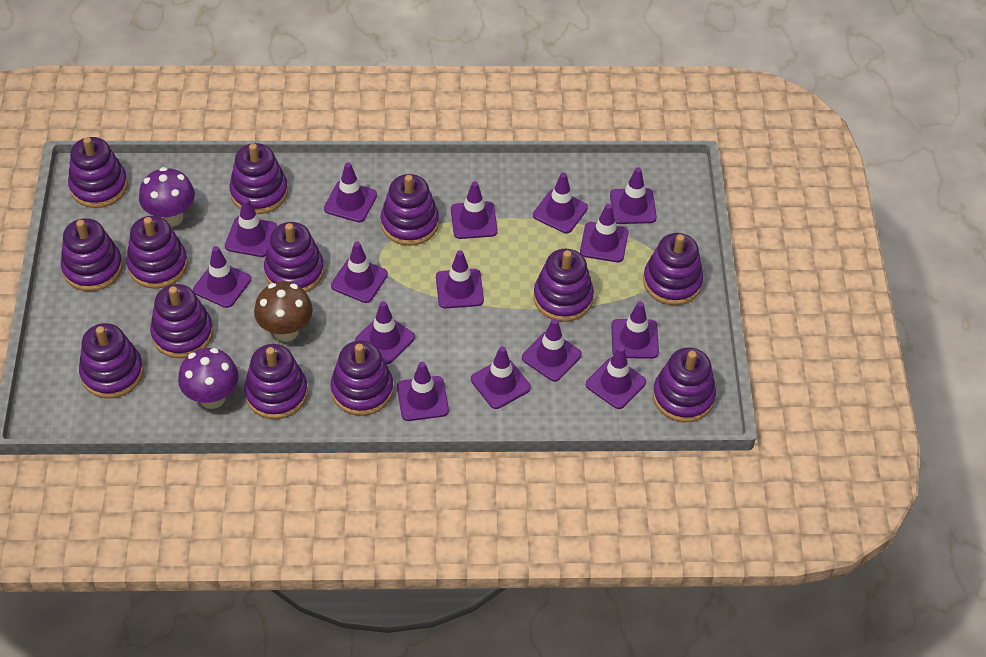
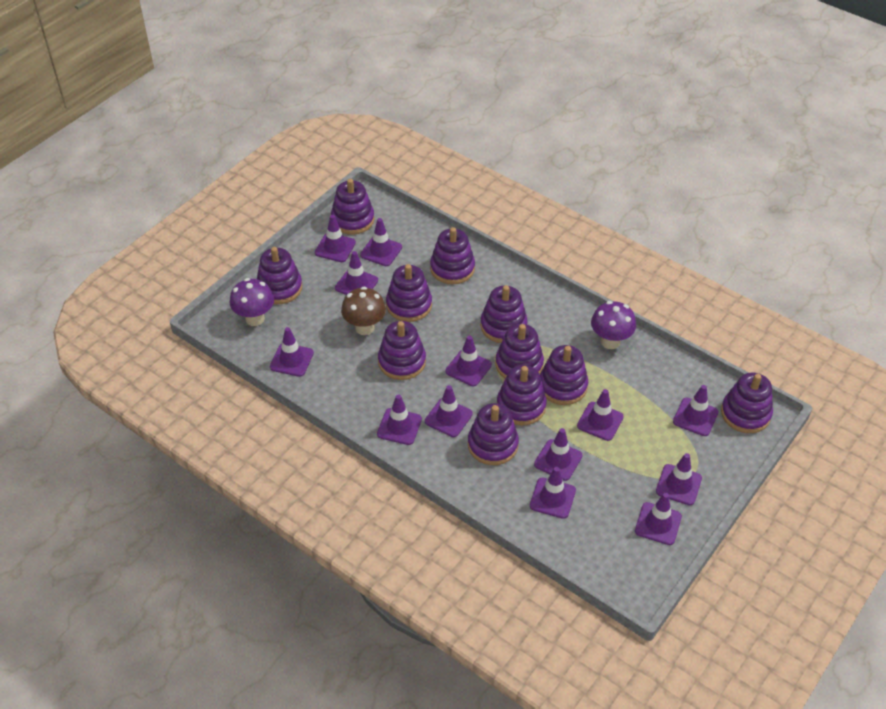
purple stacking toy: 13 -> 11
purple traffic cone: 15 -> 13

